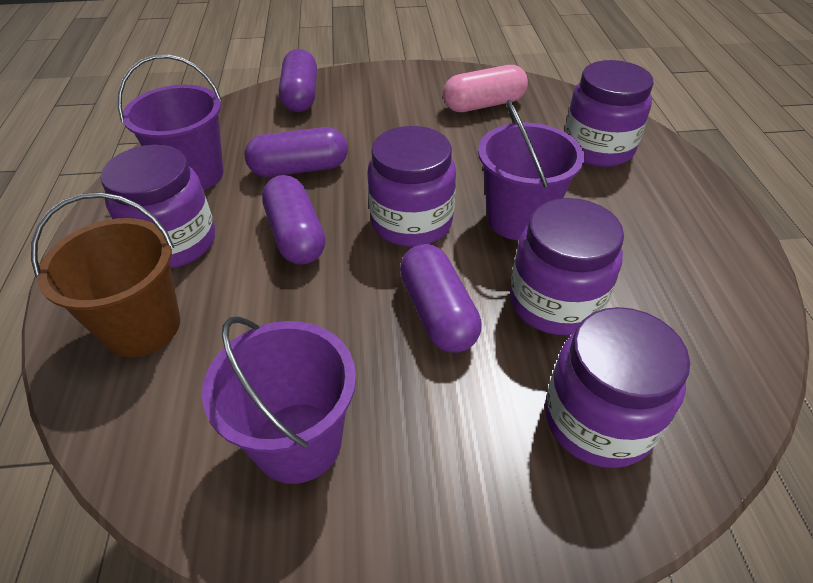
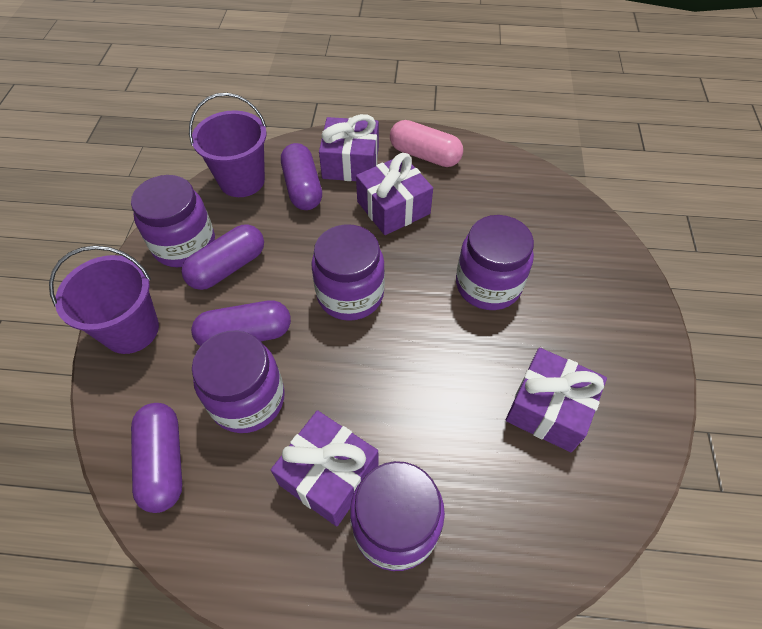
brown bucket: 1 -> 0
purple bucket: 3 -> 2
purple gift: 0 -> 4

